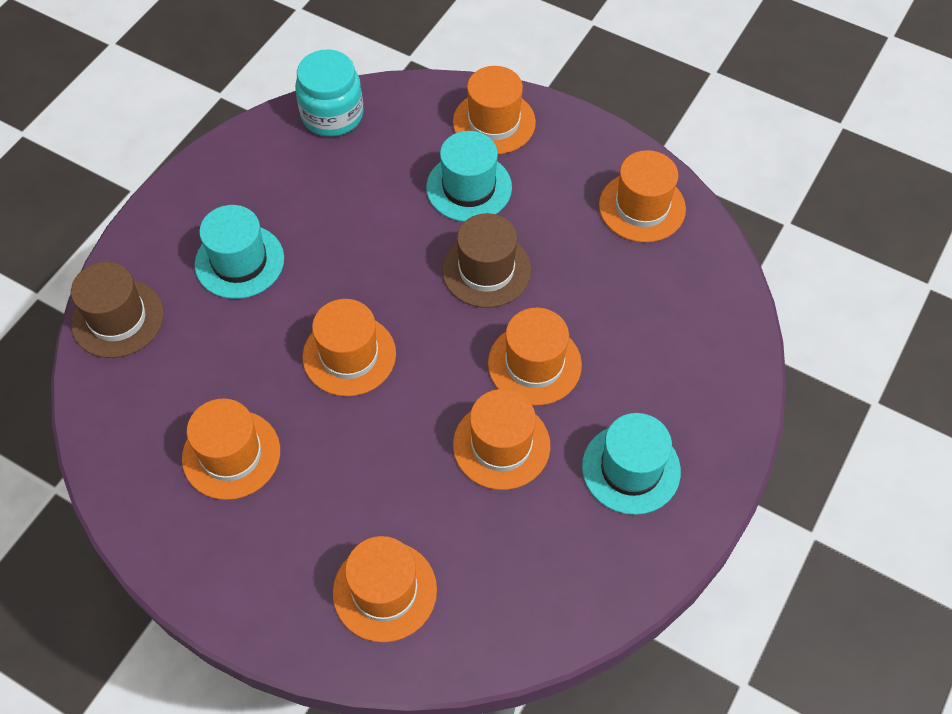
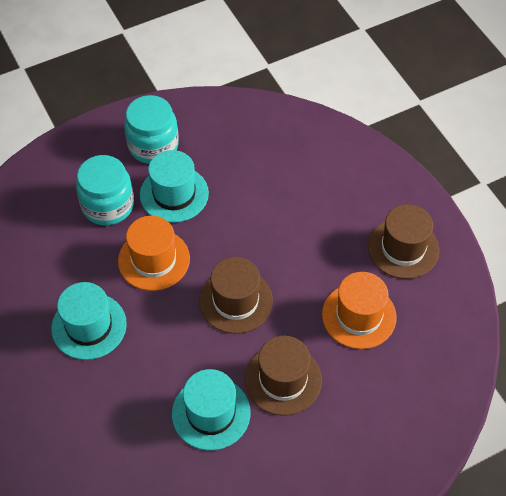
brown hat: 2 -> 3
orange hat: 7 -> 2
turquoise jar: 1 -> 2

